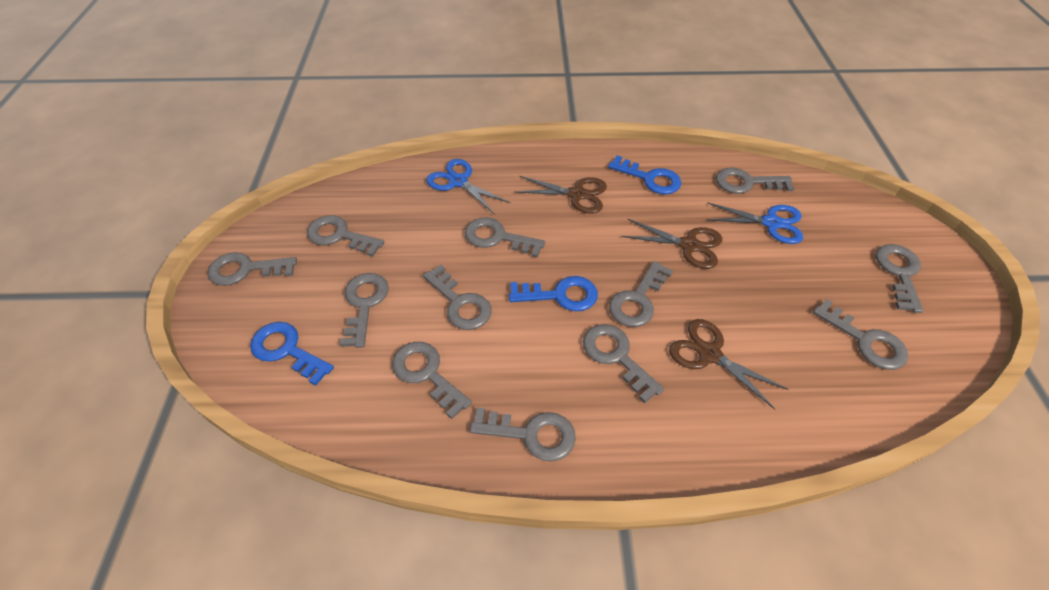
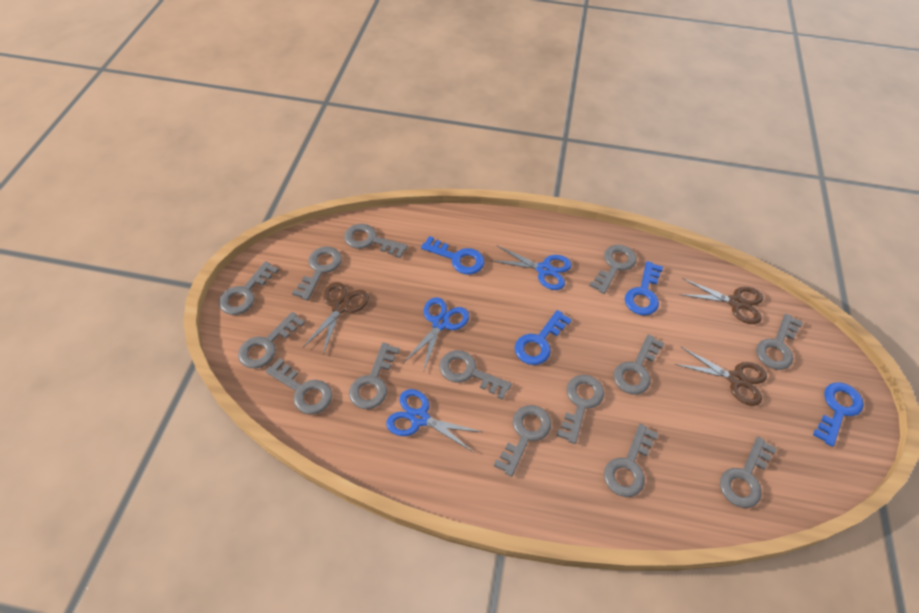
blue key: 3 -> 4
blue scissors: 2 -> 3
grey key: 12 -> 14

